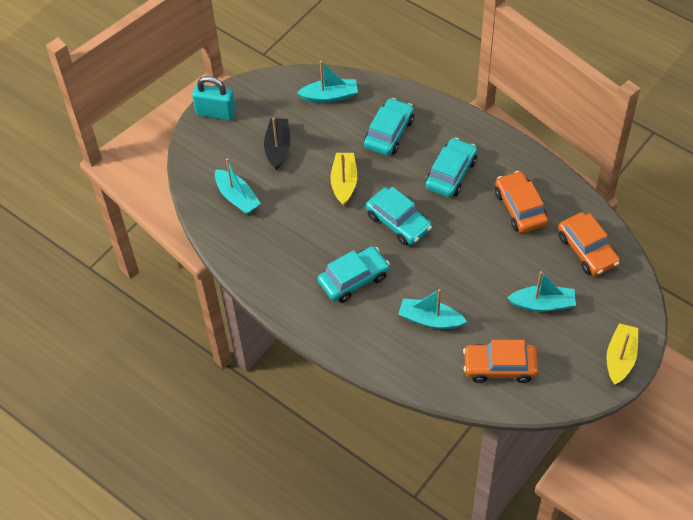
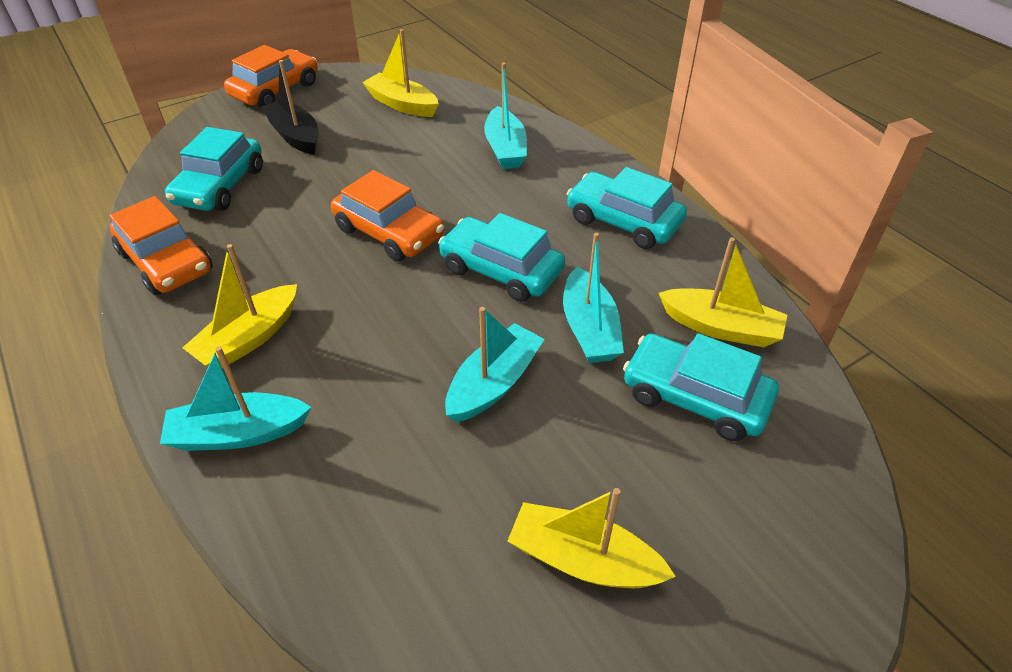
turquoise padlock: 1 -> 0
yellow boat: 2 -> 4

